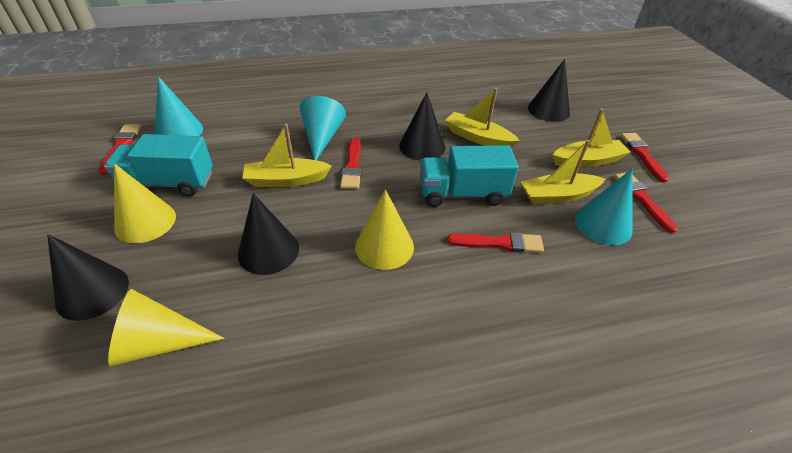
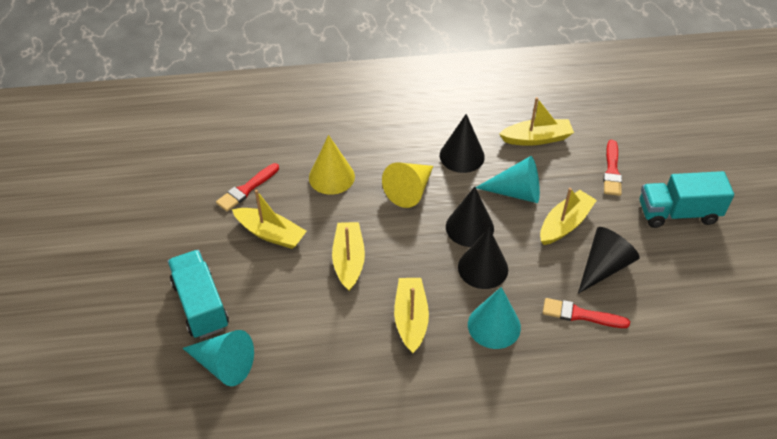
red brush: 5 -> 3
yellow boat: 4 -> 5
yellow cone: 3 -> 2

